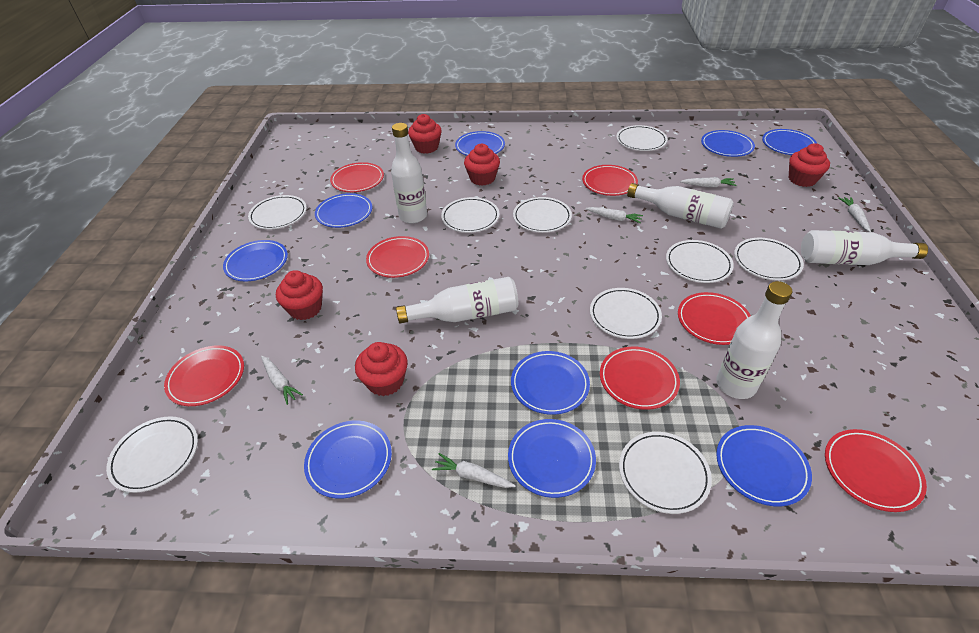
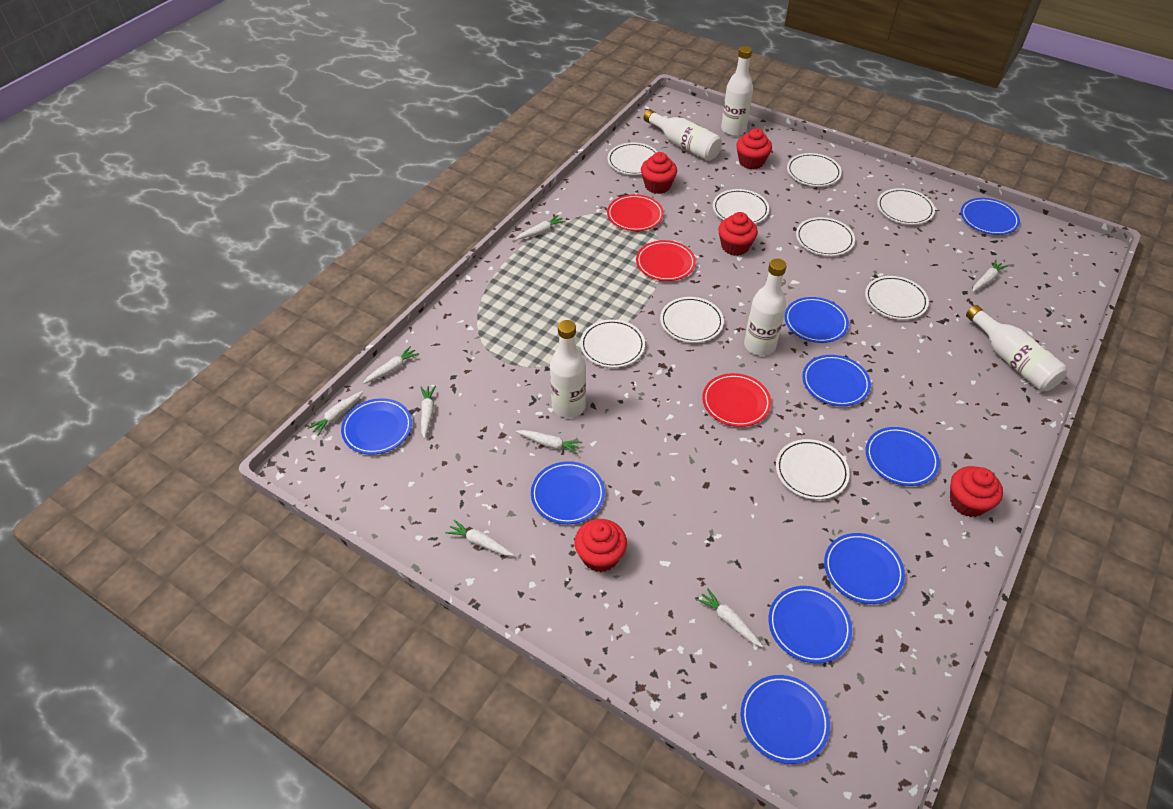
red plate: 7 -> 3
white carrot: 5 -> 8

